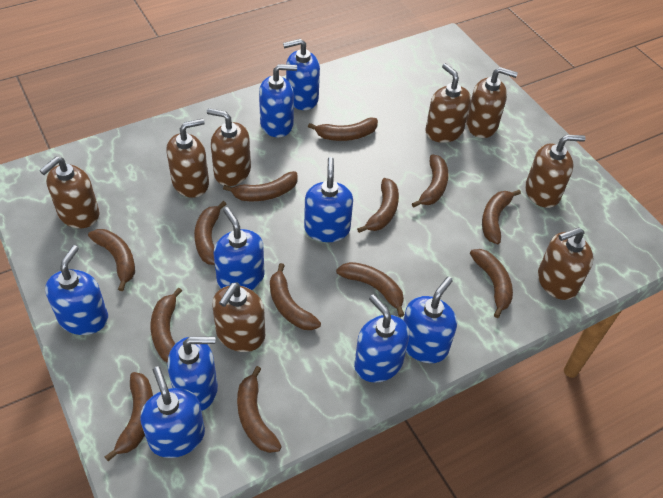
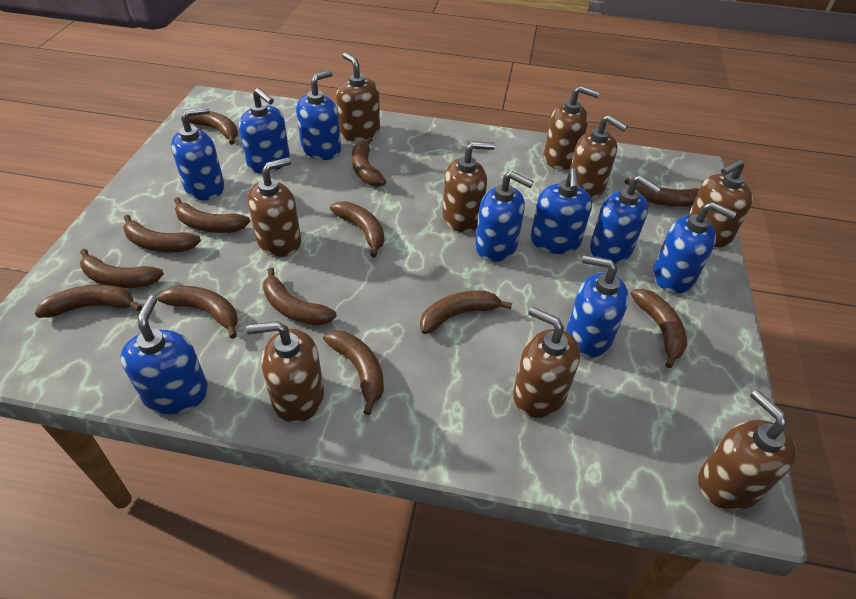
brown soap dispenser: 8 -> 9

